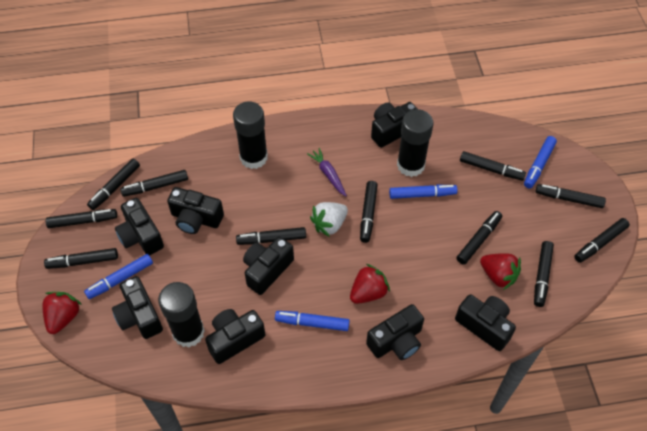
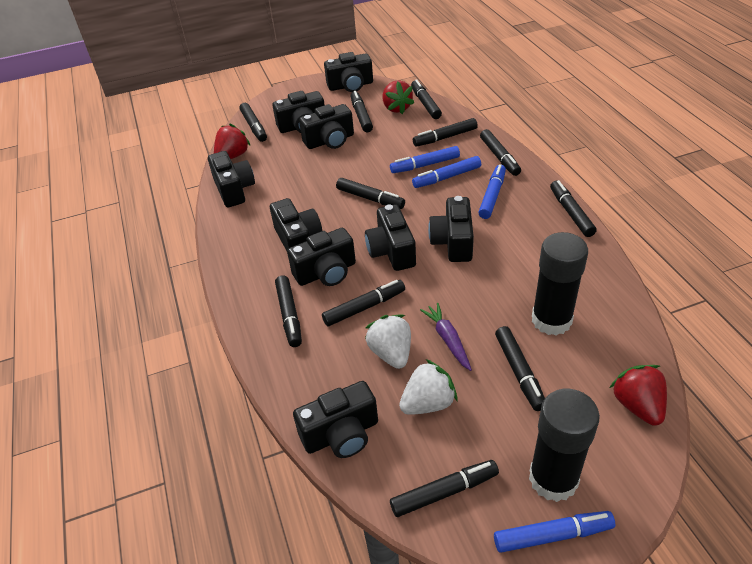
black camera: 8 -> 9
black glue stick: 3 -> 2
white strawberry: 1 -> 2

